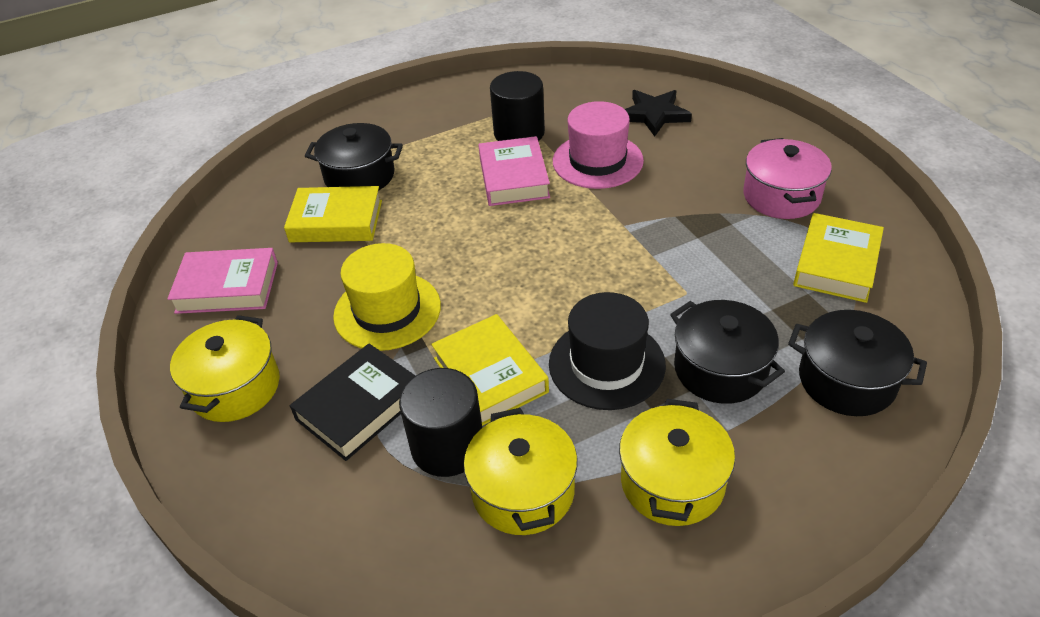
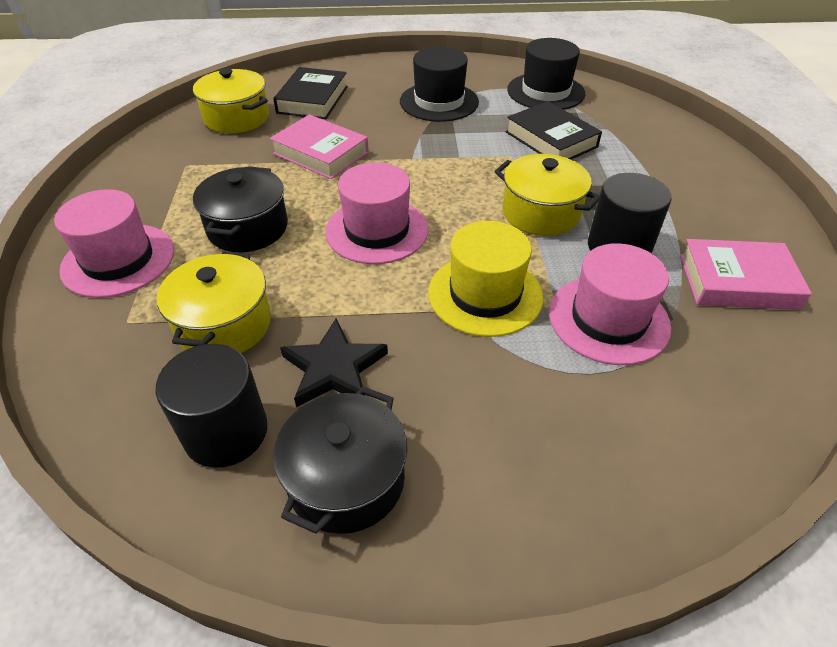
black book: 1 -> 2
black hat: 1 -> 2
black pot: 3 -> 2
pink hat: 1 -> 3
pink pot: 1 -> 0
yellow book: 3 -> 0

